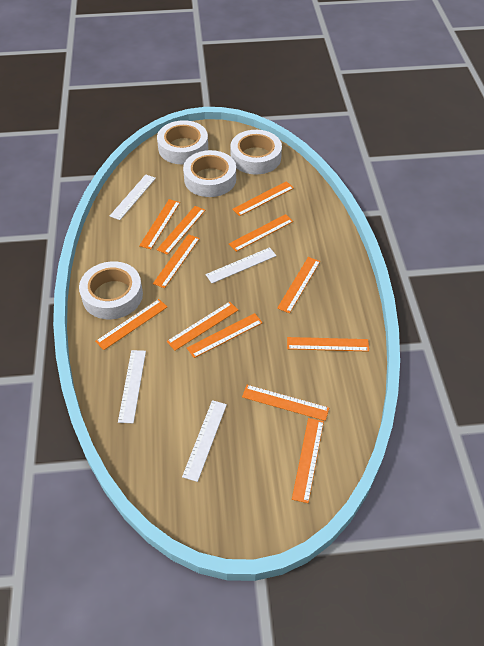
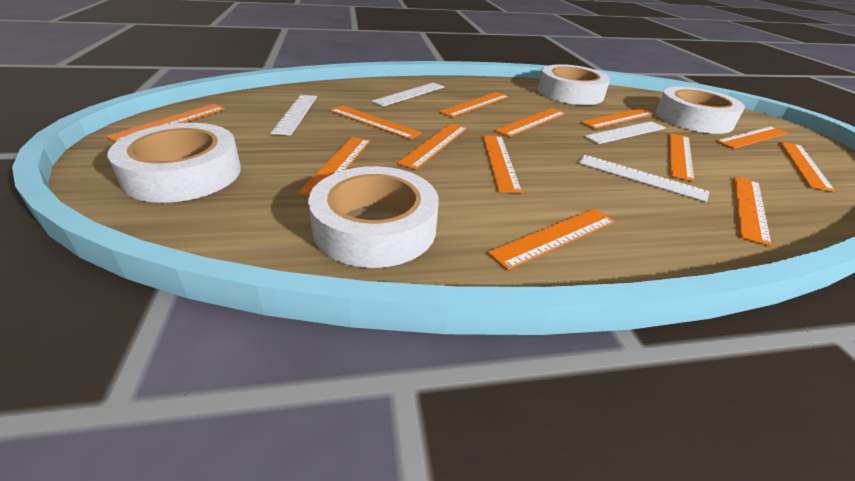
orange ruler: 12 -> 13

